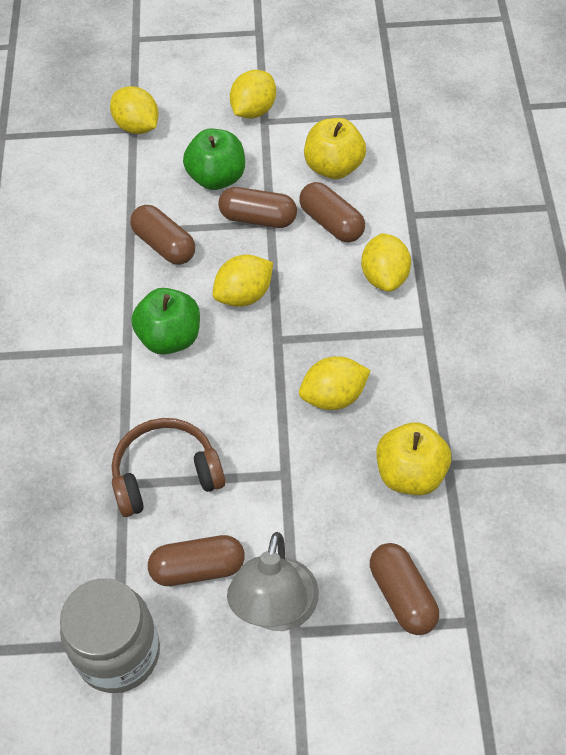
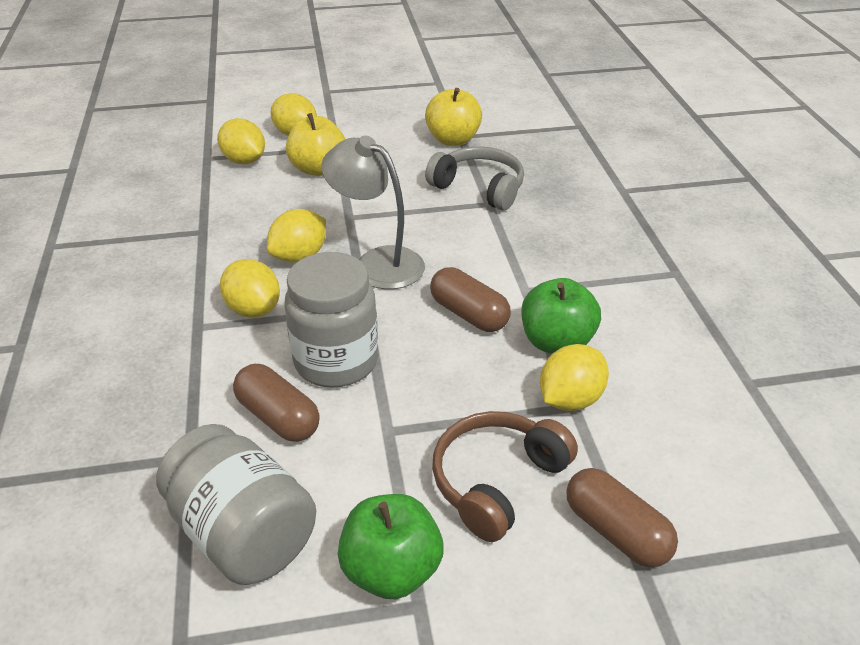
brown capsule: 5 -> 3
grey headphones: 0 -> 1
grey jar: 1 -> 2

